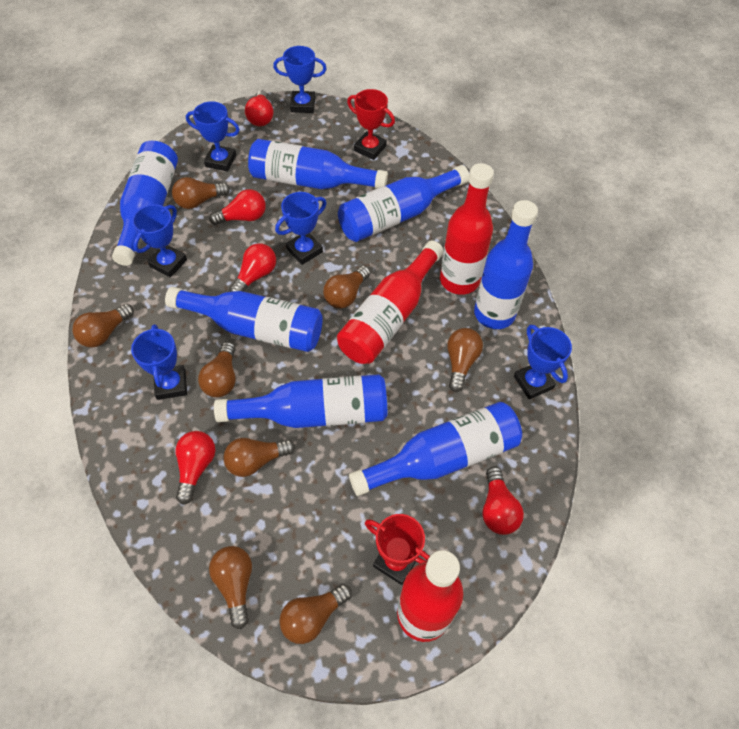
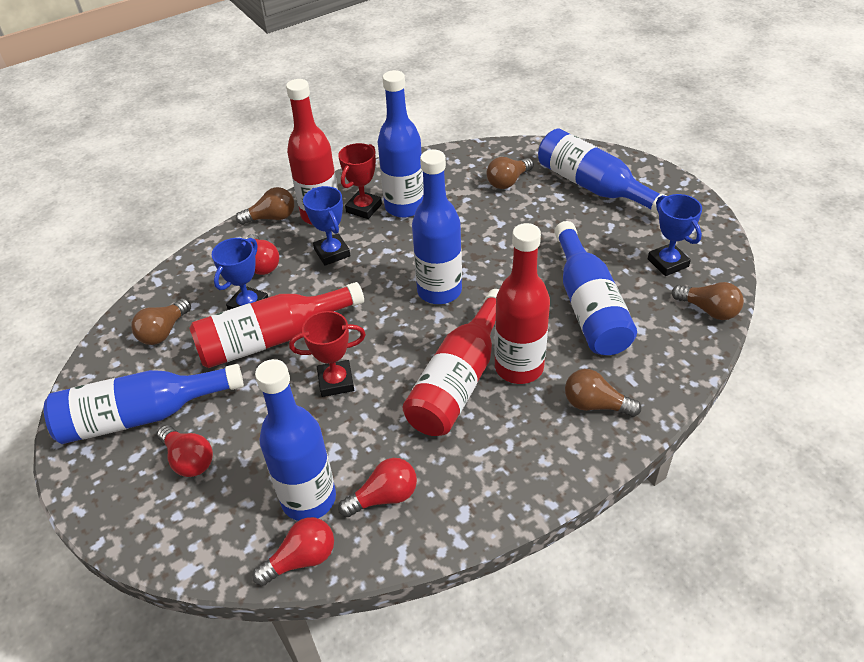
blue bottle: 7 -> 6
blue trophy: 6 -> 3
brown light bulb: 8 -> 5
red bottle: 3 -> 4
red light bulb: 5 -> 4

